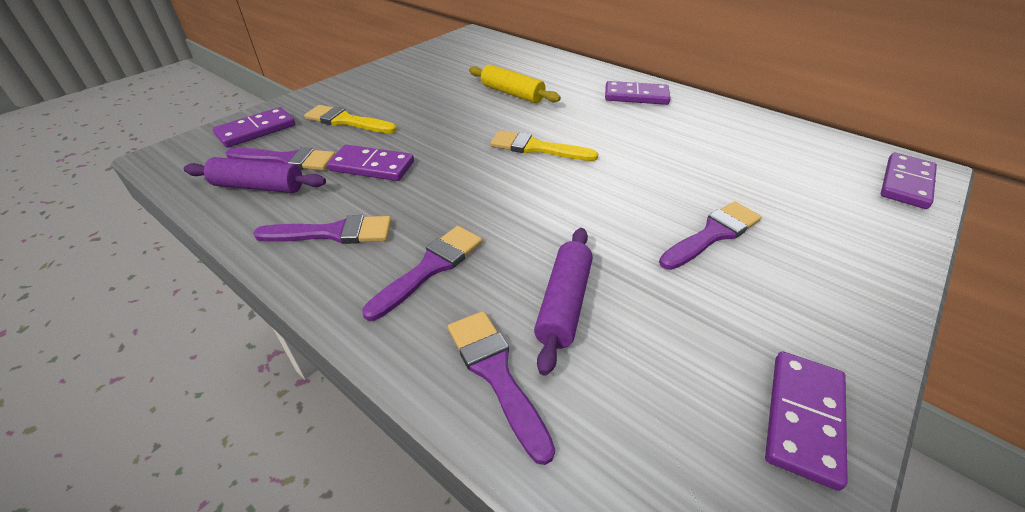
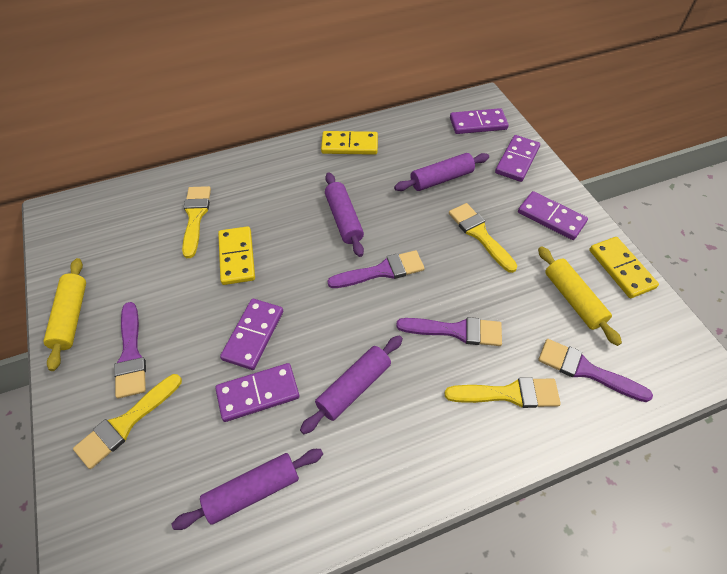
purple brush: 5 -> 4
purple rolling pin: 2 -> 4
yellow brush: 2 -> 4
yellow domino: 0 -> 3
yellow rolling pin: 1 -> 2

